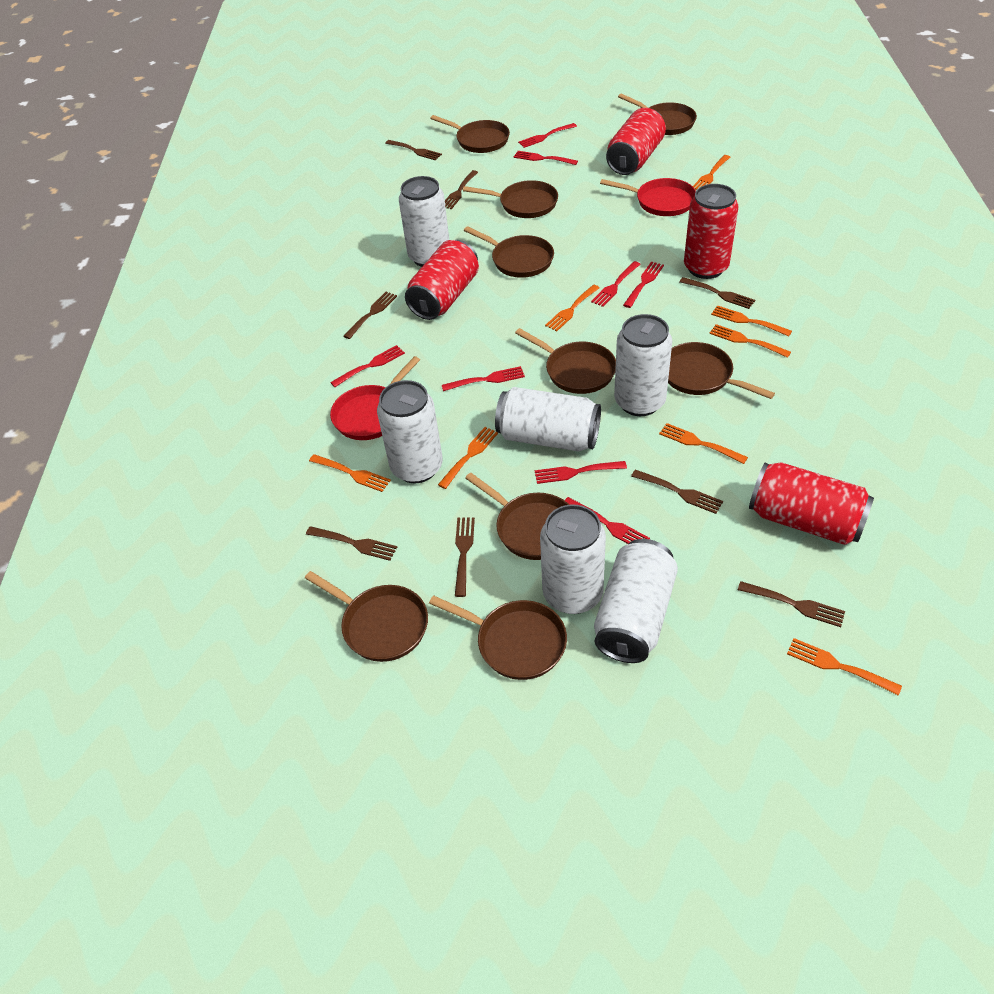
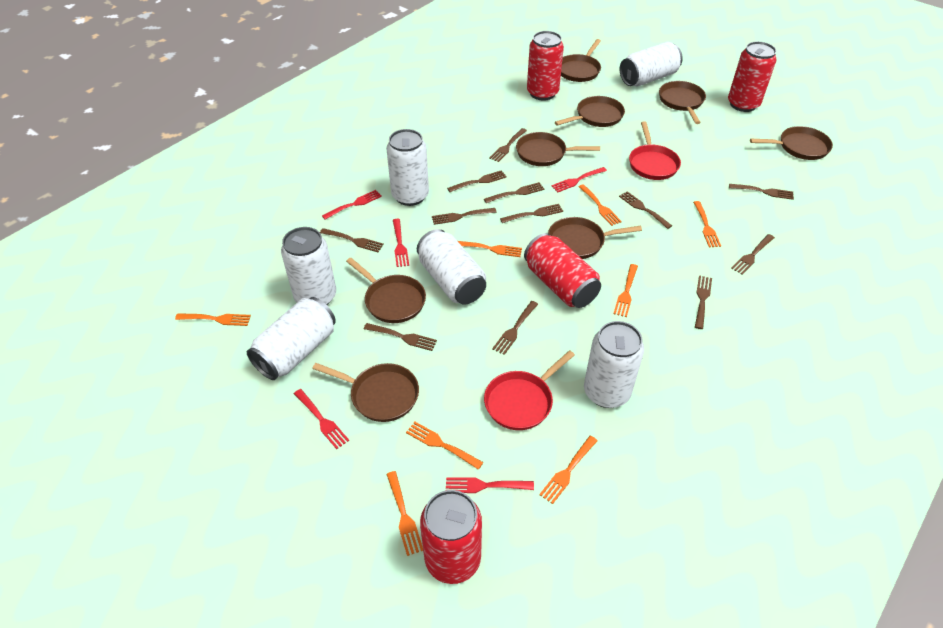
brown fork: 8 -> 12
brown pan: 9 -> 8
red fork: 8 -> 5

